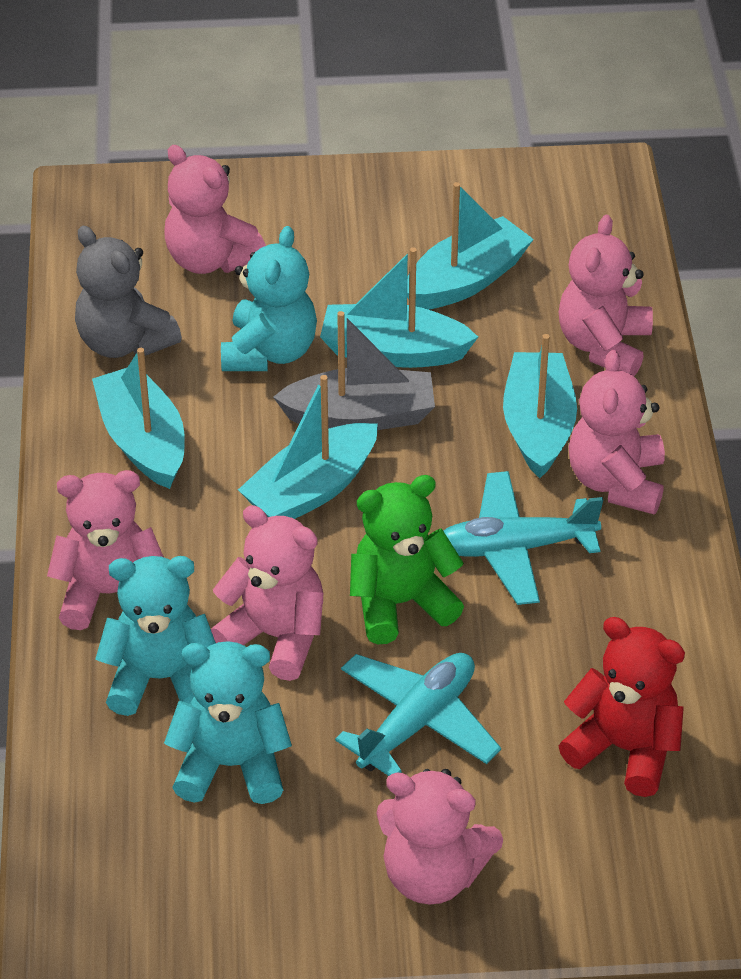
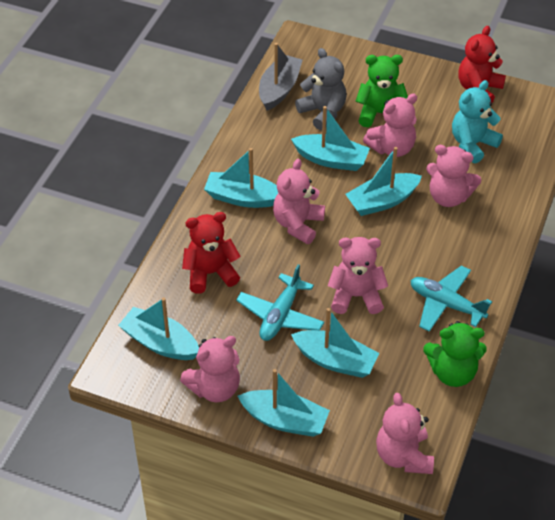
green teddy bear: 1 -> 2
red teddy bear: 1 -> 2
turquoise boat: 5 -> 6
turquoise teddy bear: 3 -> 1

